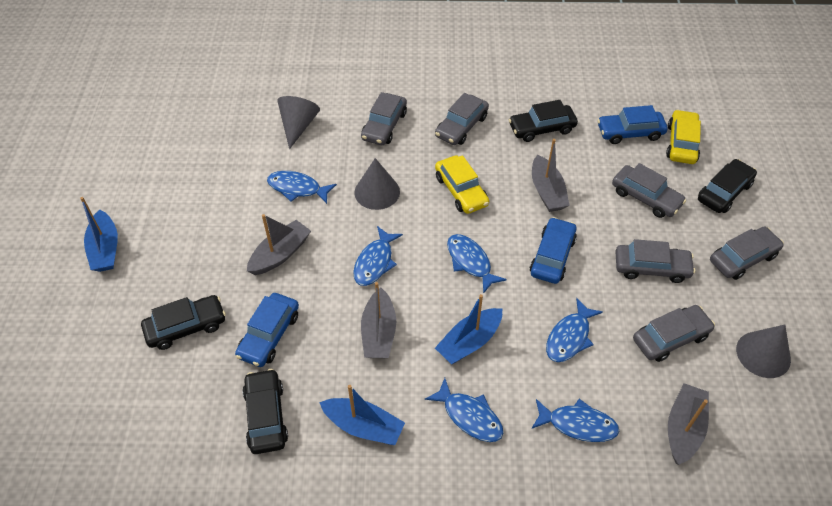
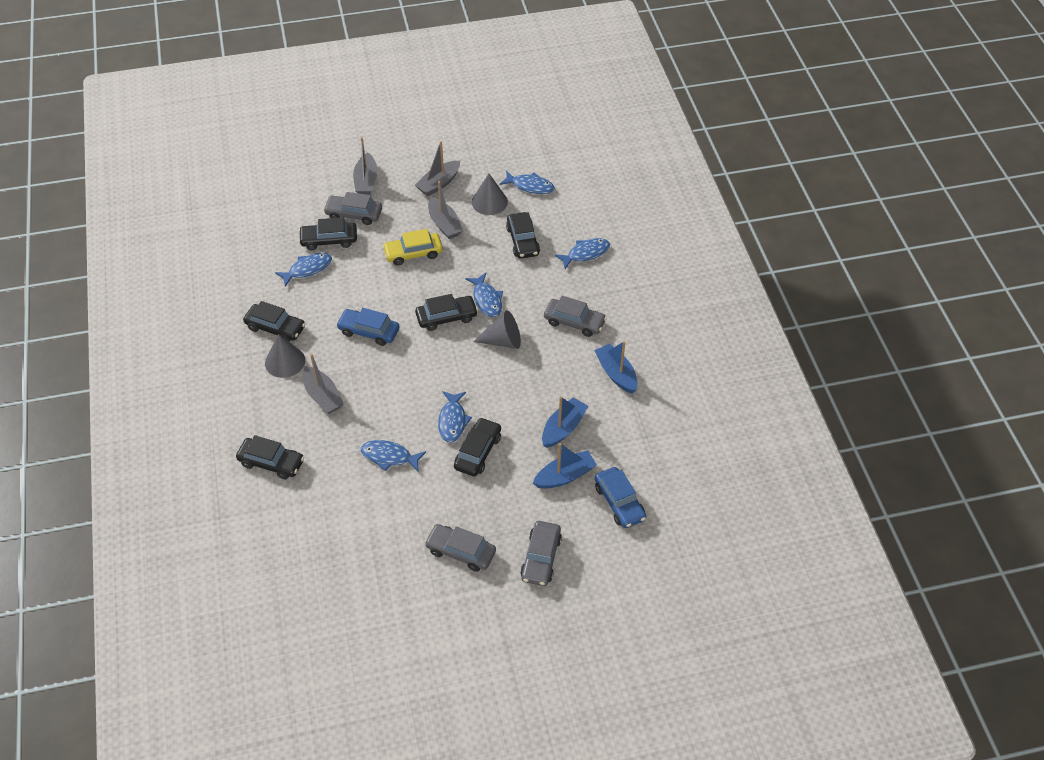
black car: 4 -> 6
blue car: 3 -> 2
grey car: 6 -> 4
yellow car: 2 -> 1

